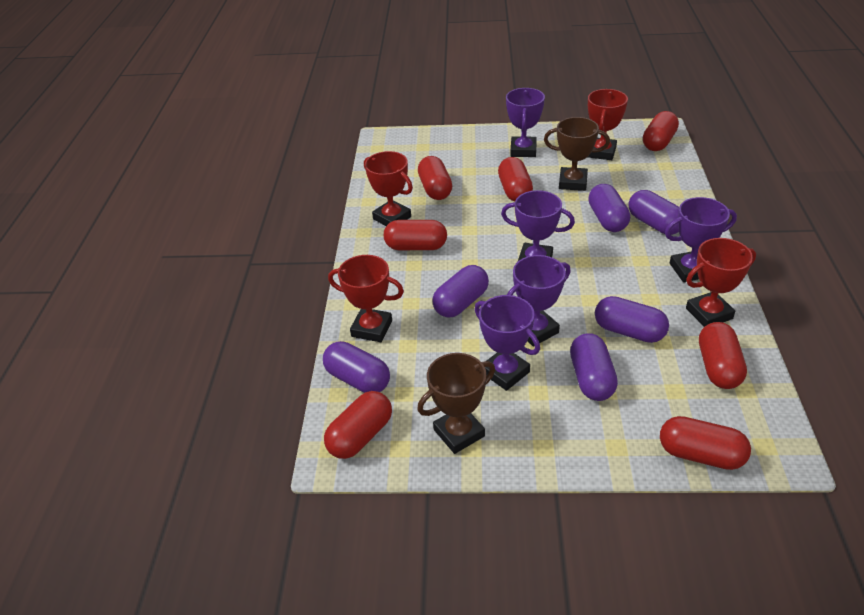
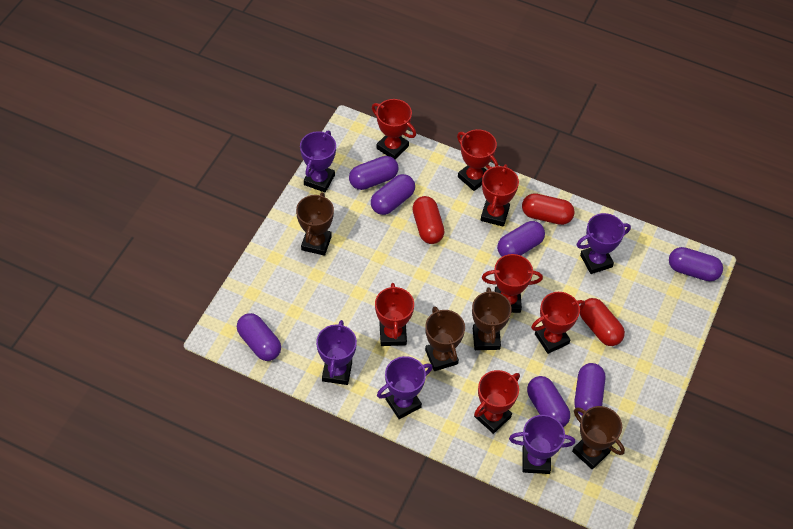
brown trophy: 2 -> 4
purple capsule: 6 -> 7
red capsule: 7 -> 3
red trophy: 4 -> 7

